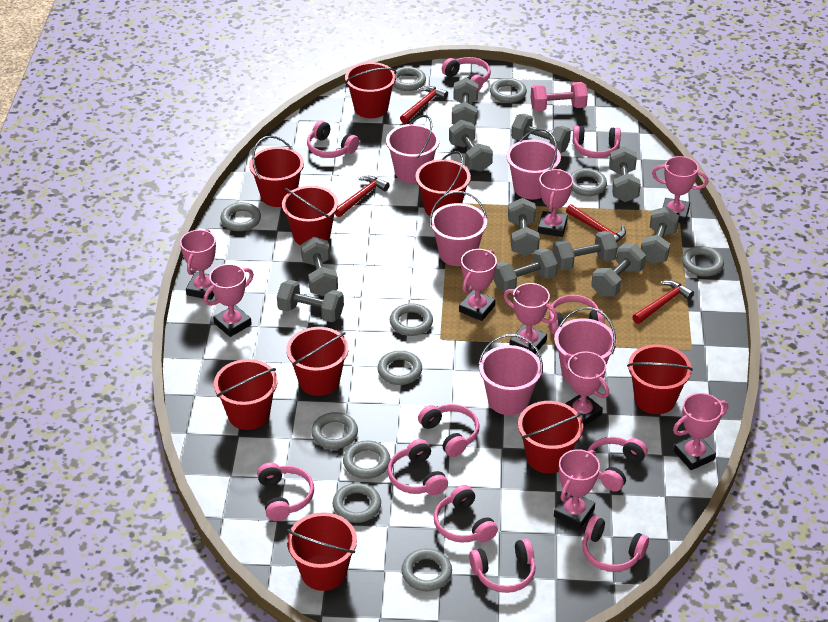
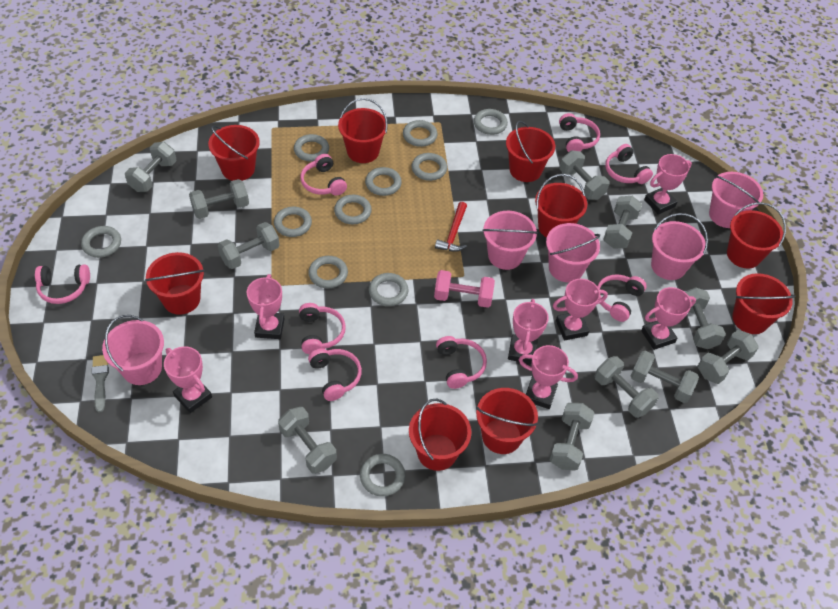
grey brush: 0 -> 1
pink headphones: 11 -> 8
pink trophy: 9 -> 7
red hammer: 4 -> 1

